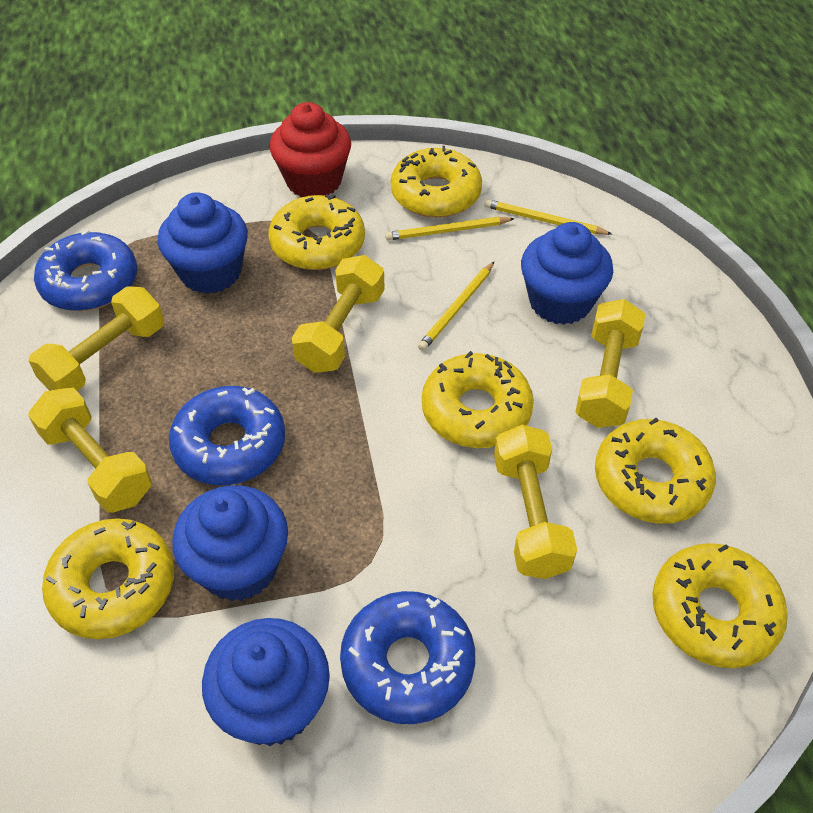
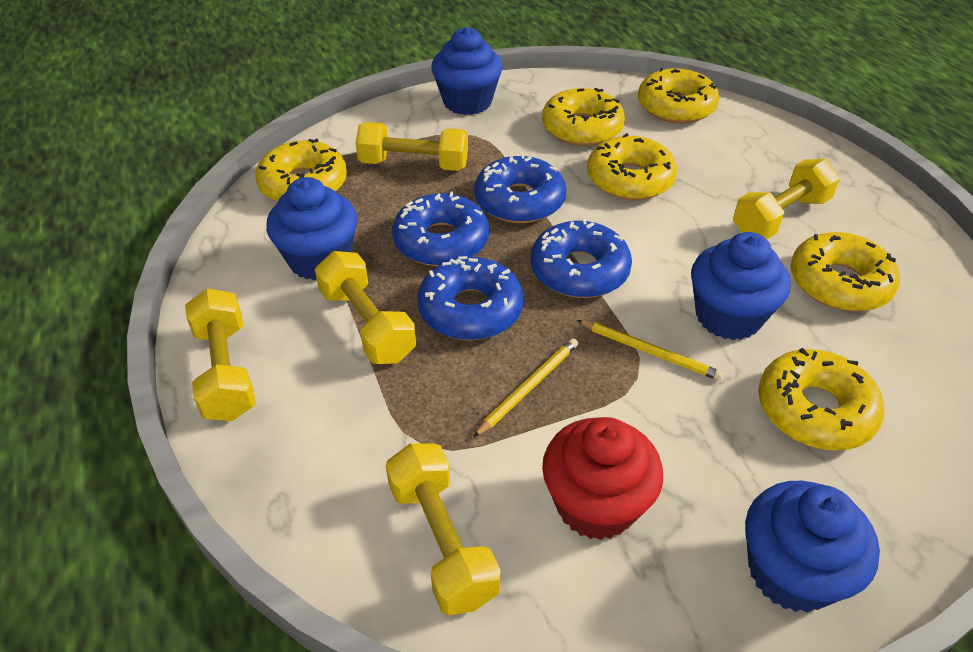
blue donut: 3 -> 4
yellow pencil: 3 -> 2

